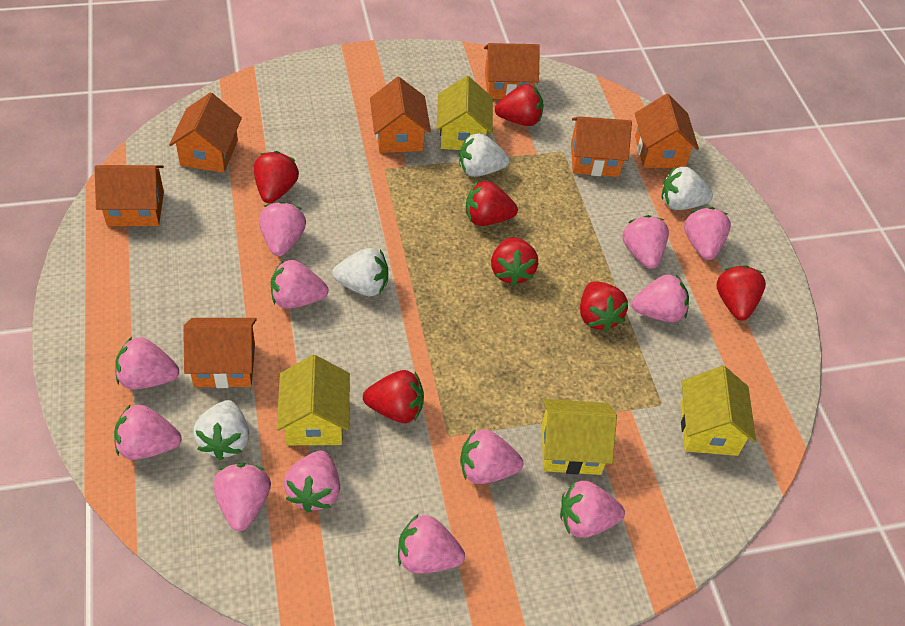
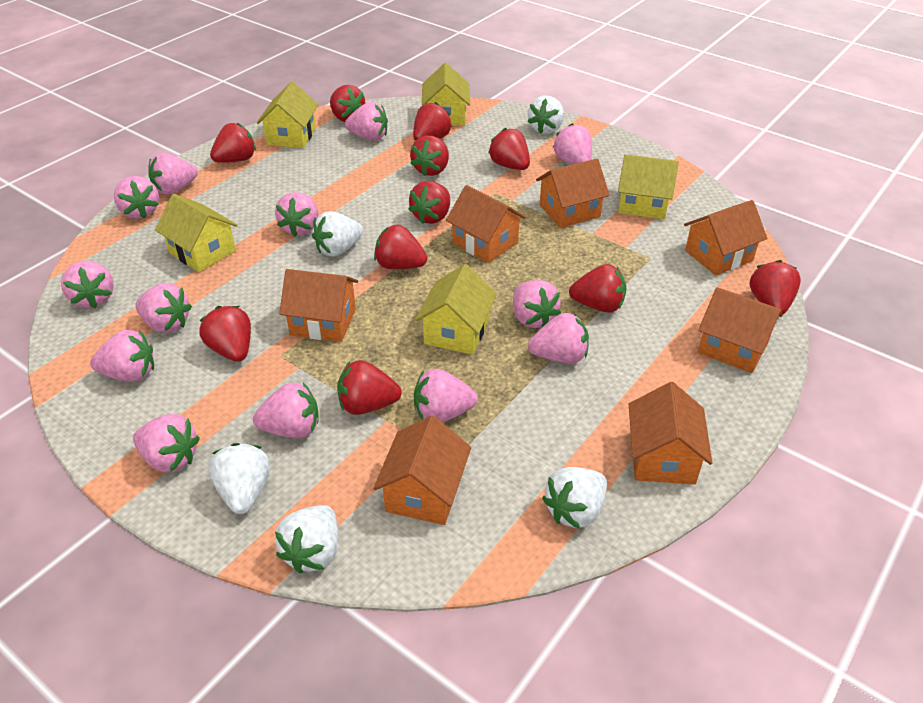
pink strawberry: 12 -> 13
red strawberry: 7 -> 11
white strawberry: 4 -> 5
yellow house: 4 -> 5

